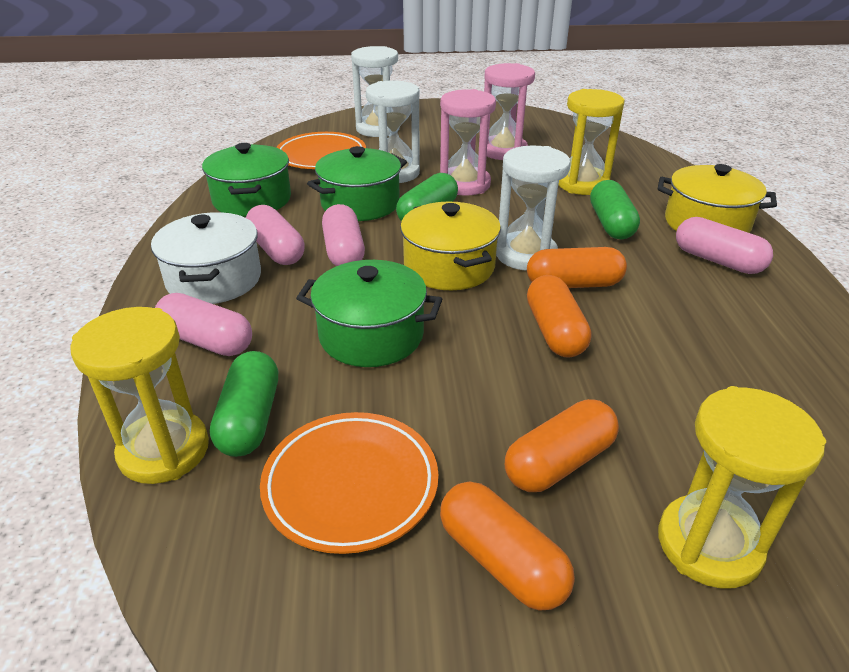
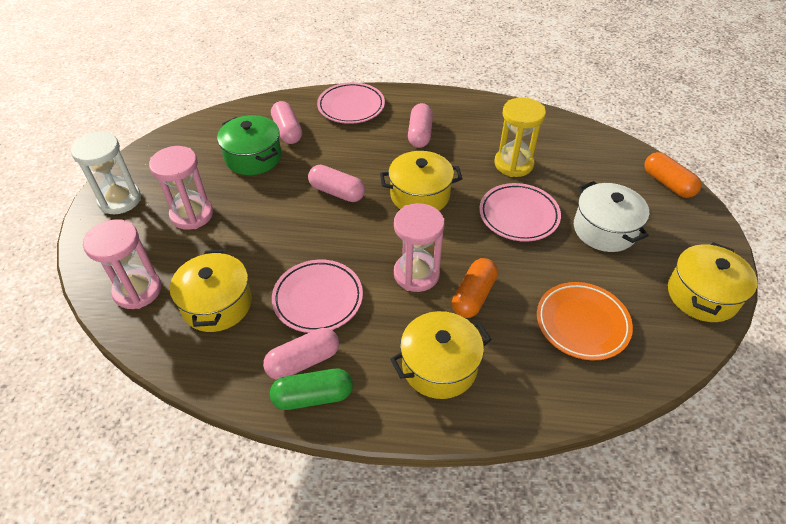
green capsule: 3 -> 1
green pot: 3 -> 1
orange capsule: 4 -> 2
orange plate: 2 -> 1
pink hourglass: 2 -> 3
pink plate: 0 -> 3
white hourglass: 3 -> 1
yellow hourglass: 3 -> 1
yellow pot: 2 -> 4

